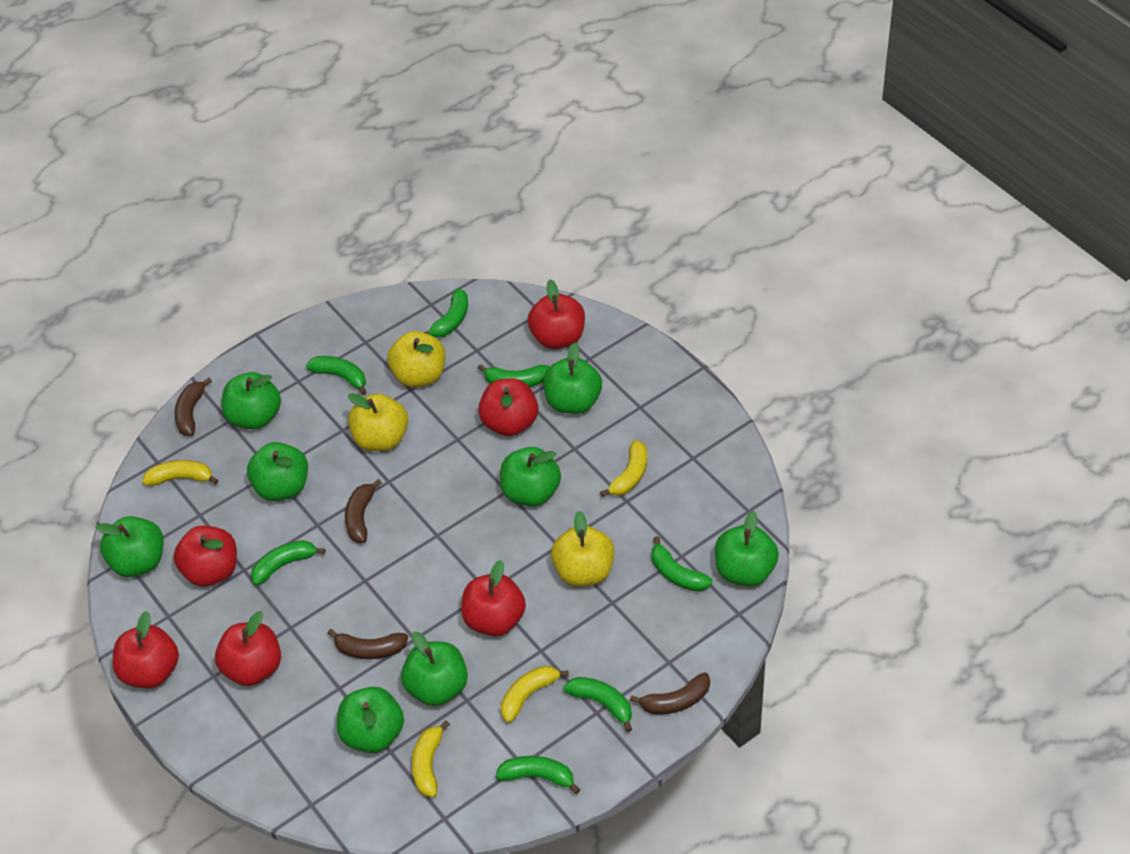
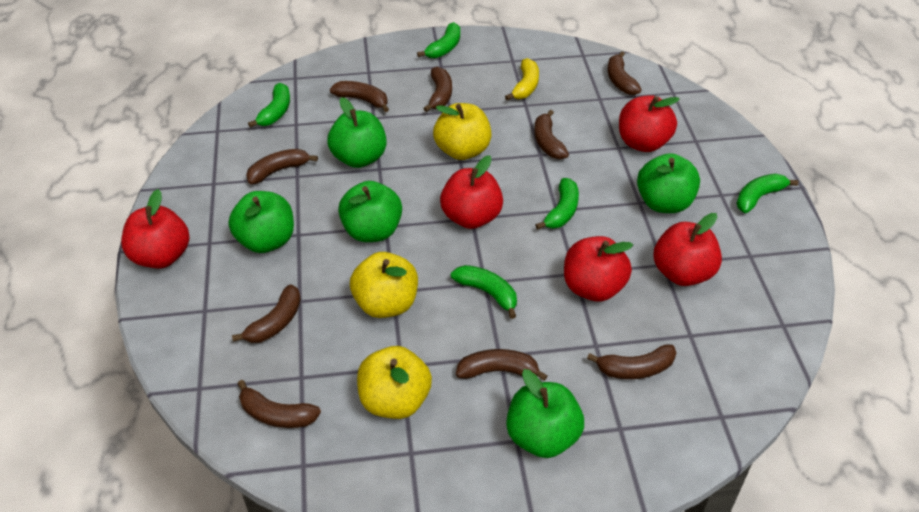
brown banana: 4 -> 9
green apple: 8 -> 5
green banana: 7 -> 5
red apple: 6 -> 5
yellow banana: 4 -> 1

